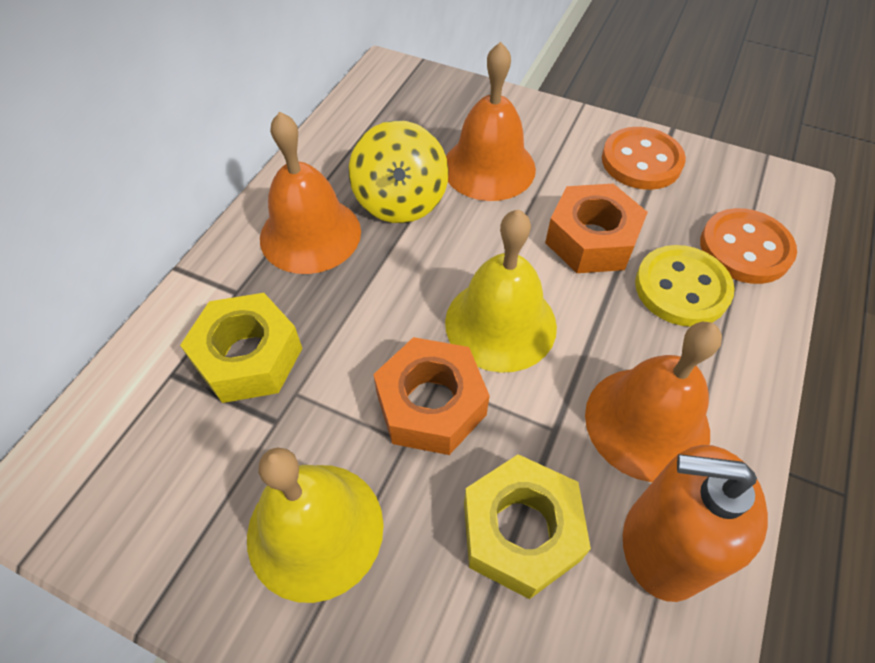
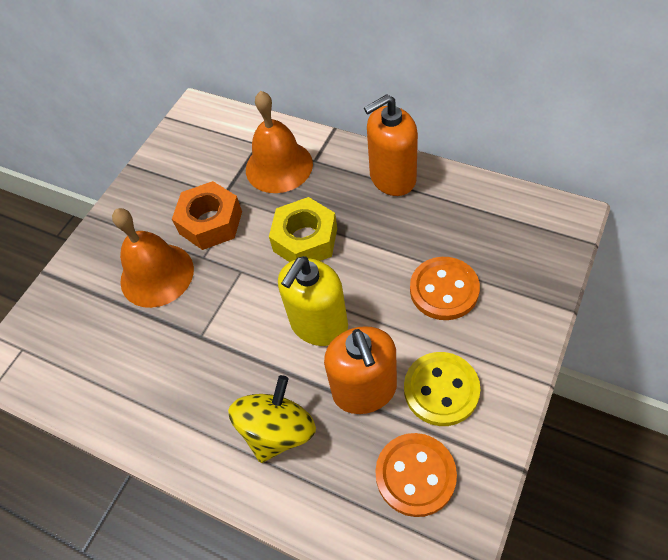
orange bell: 3 -> 2
orange nut: 2 -> 1
orange soap dispenser: 1 -> 2
yellow bell: 2 -> 0
yellow nut: 2 -> 1
yellow soap dispenser: 0 -> 1

